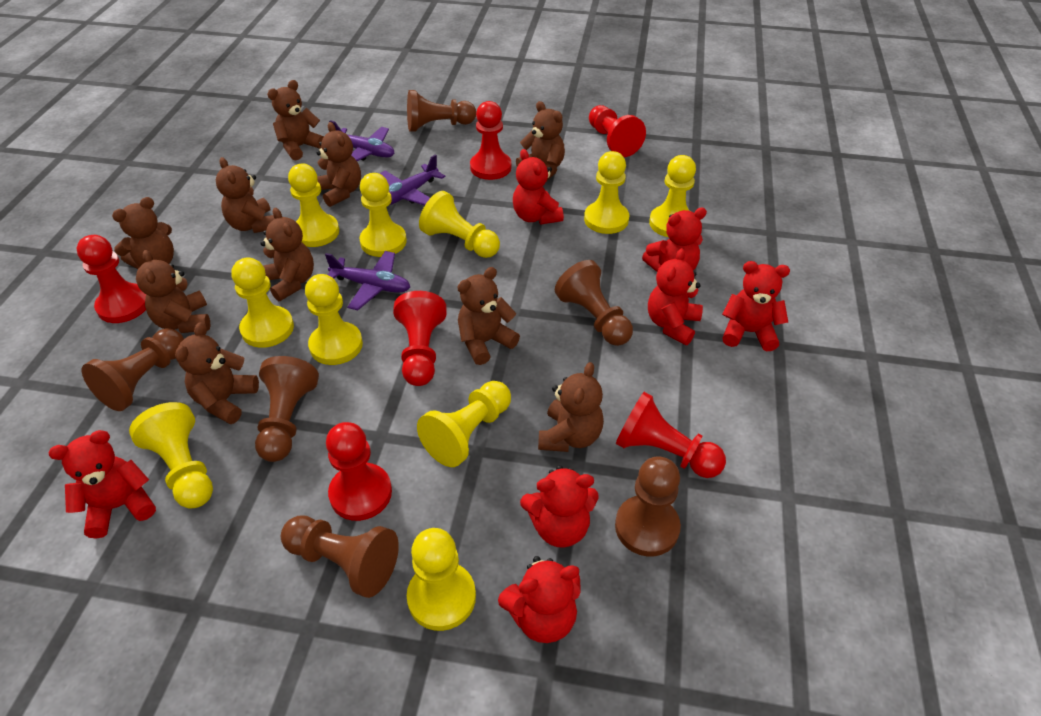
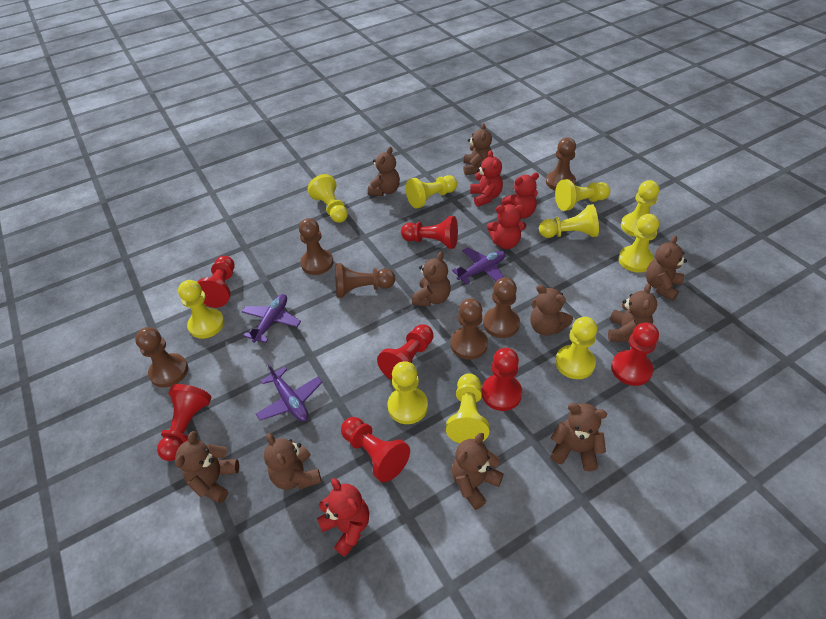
red pawn: 6 -> 7
red teddy bear: 7 -> 4

